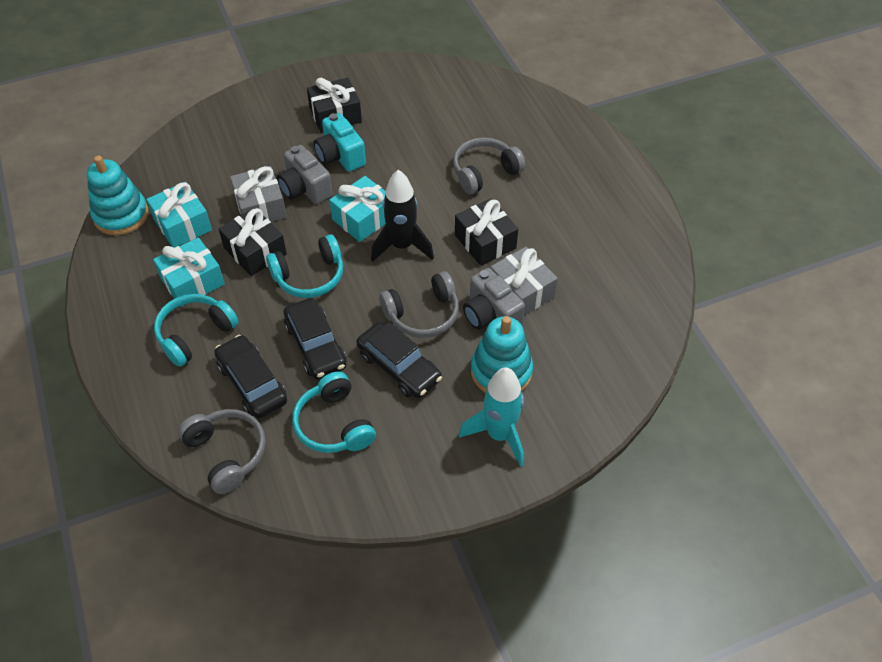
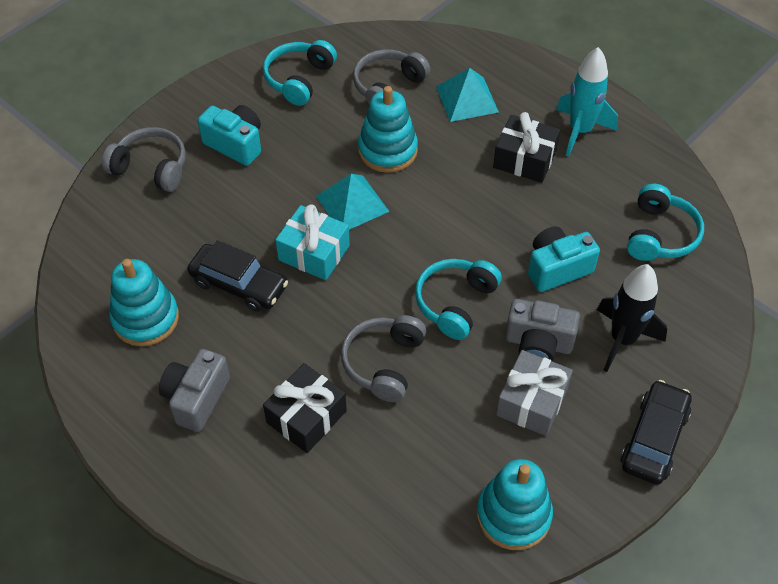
black car: 3 -> 2
black gift: 3 -> 2
grey gift: 2 -> 1
turquoise camera: 1 -> 2
turquoise gift: 3 -> 1
turquoise pyramid: 0 -> 2
turquoise stacking toy: 2 -> 3

